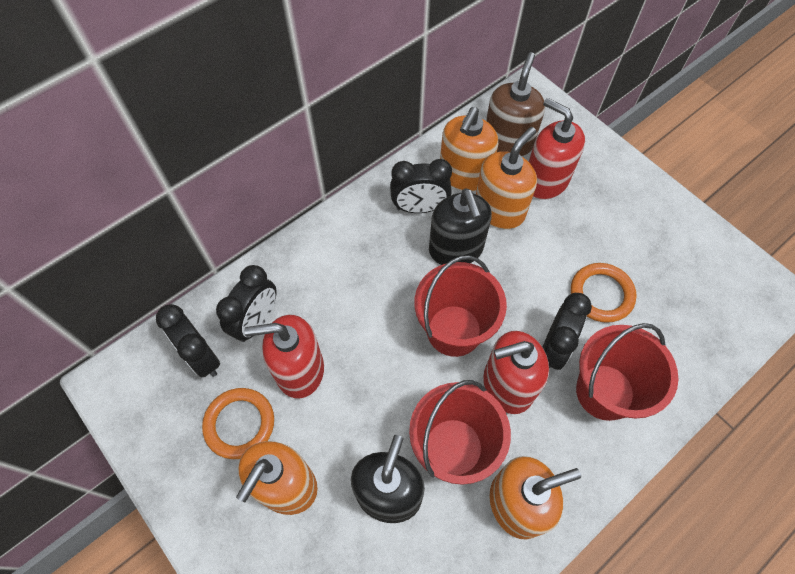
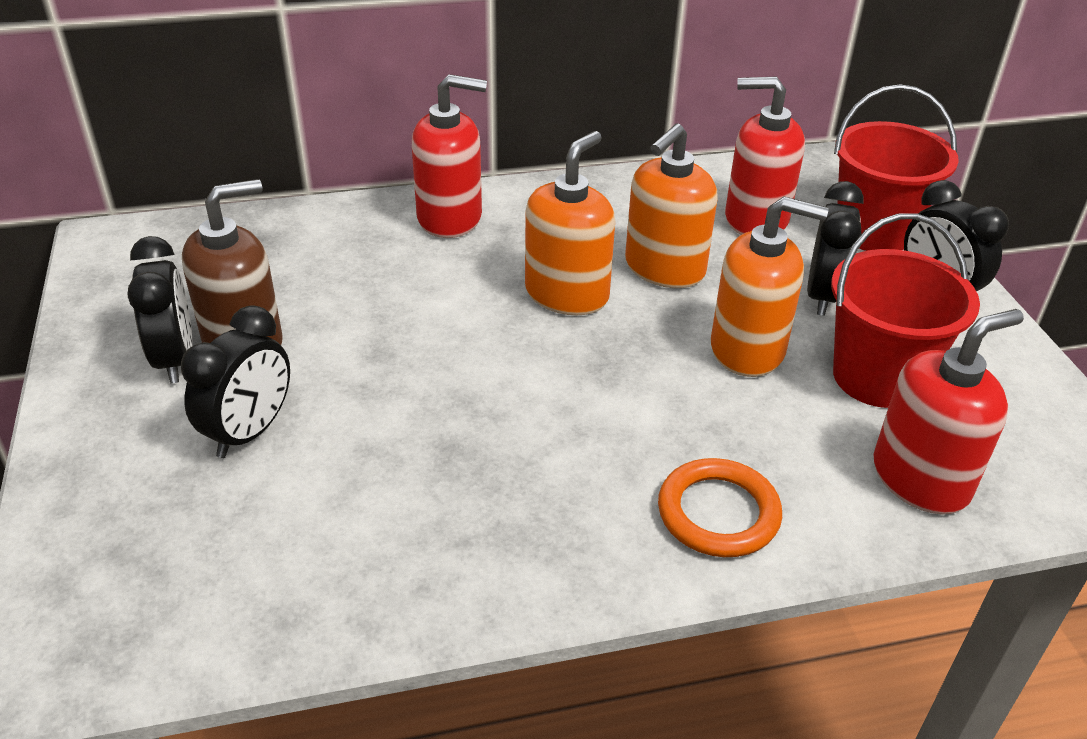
black soap dispenser: 2 -> 0
orange ring: 2 -> 1
orange soap dispenser: 4 -> 3
red bucket: 3 -> 2

